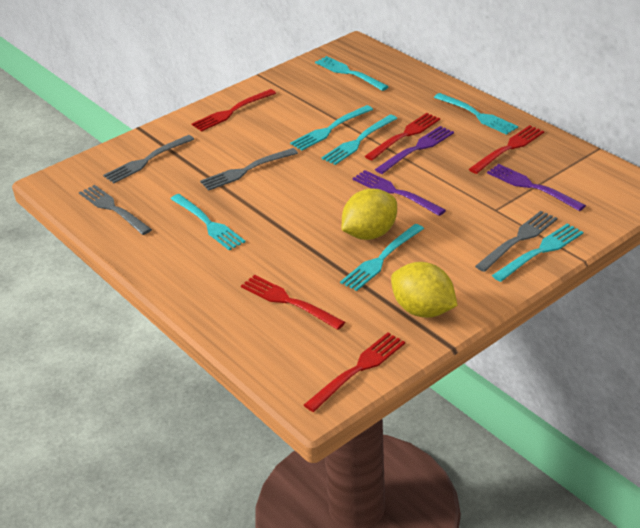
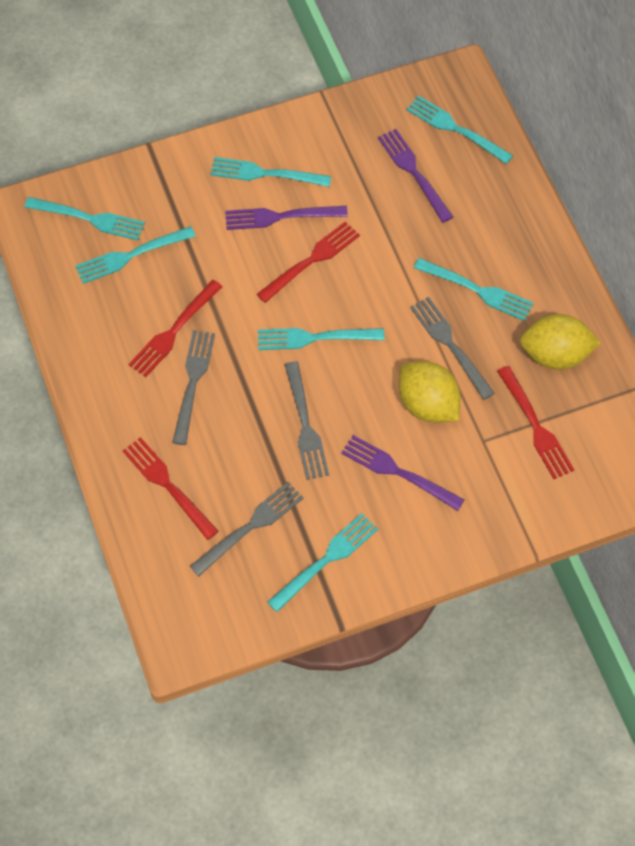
red fork: 5 -> 4

